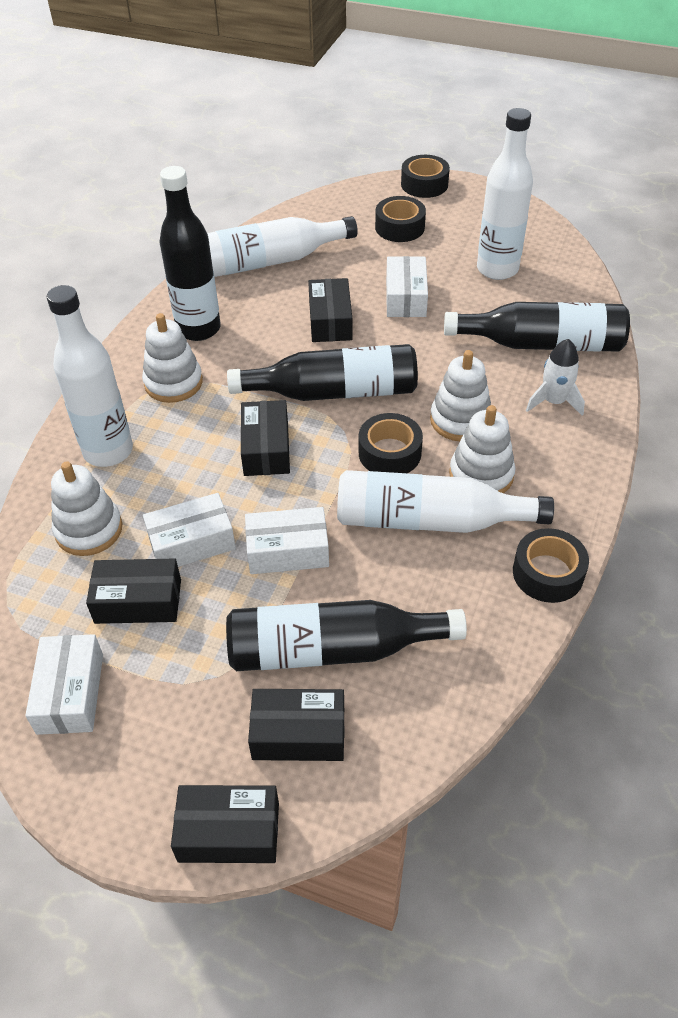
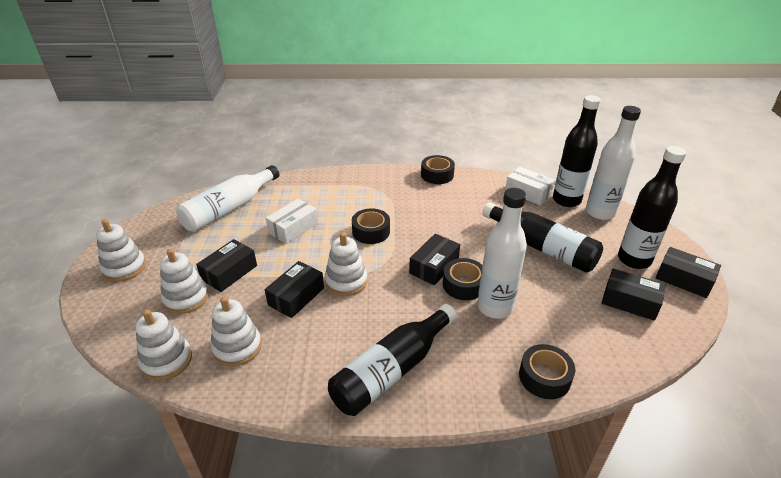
white bottle: 4 -> 3
white box: 4 -> 2
white rocket: 1 -> 0
white stacking toy: 4 -> 5

